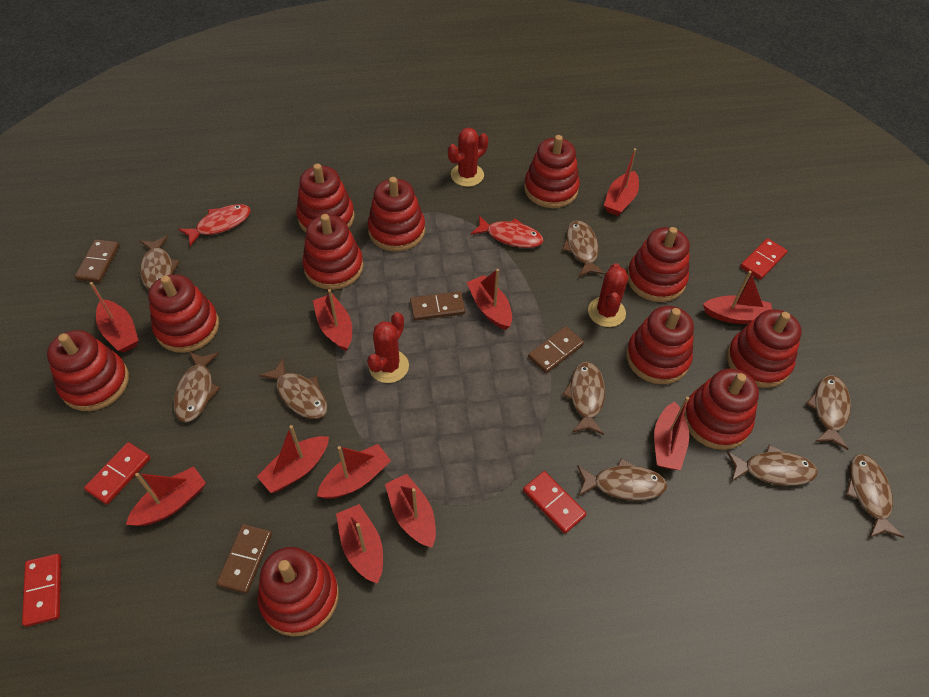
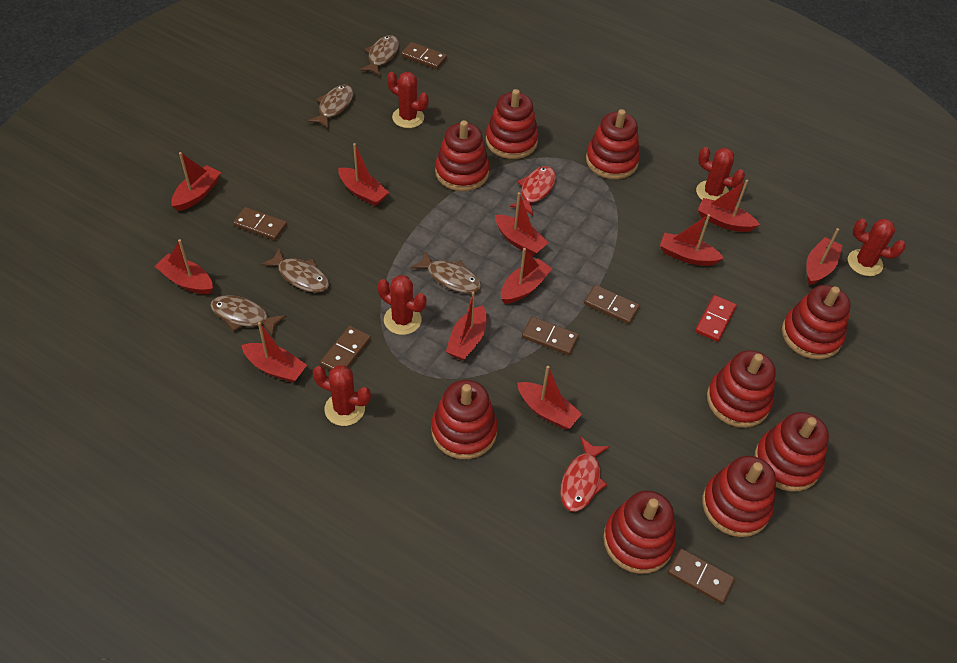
brown domino: 4 -> 6
brown fish: 9 -> 5
red cactus: 3 -> 5
red domino: 4 -> 1
red stacking toy: 11 -> 9

